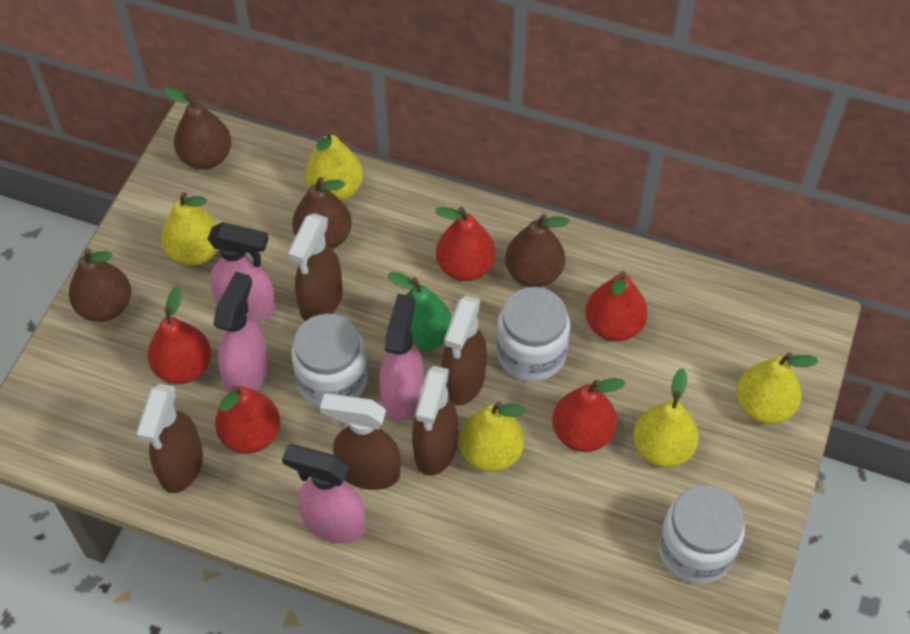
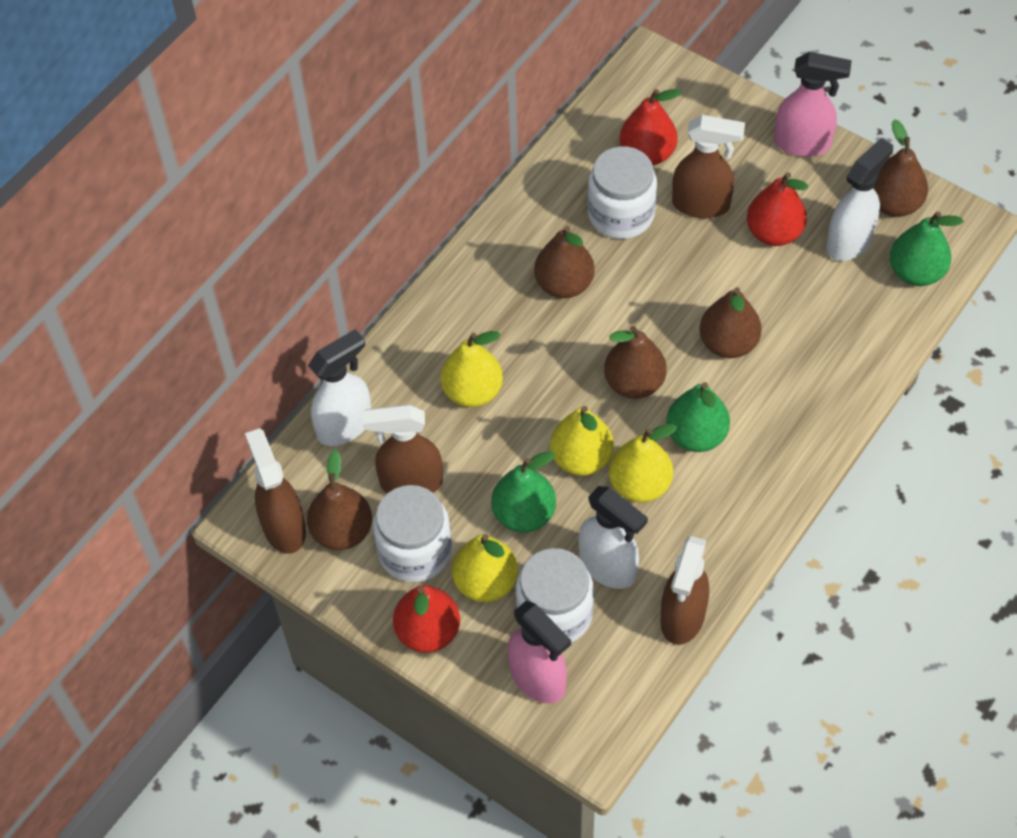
brown pear: 4 -> 5
brown spray bottle: 5 -> 4
green pear: 1 -> 3
pink spray bottle: 4 -> 2
red pear: 5 -> 3
white spray bottle: 0 -> 3
yellow pear: 5 -> 4

